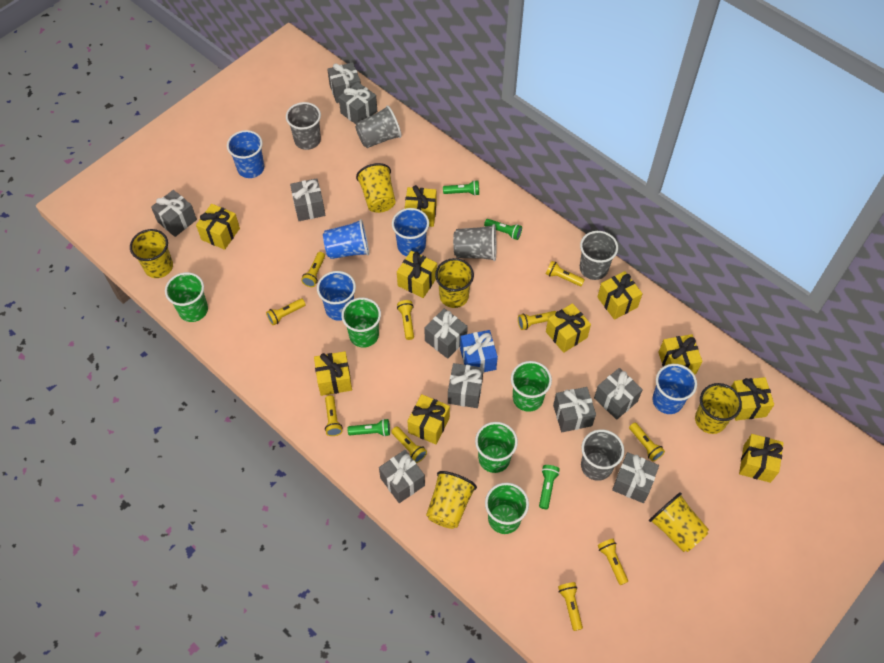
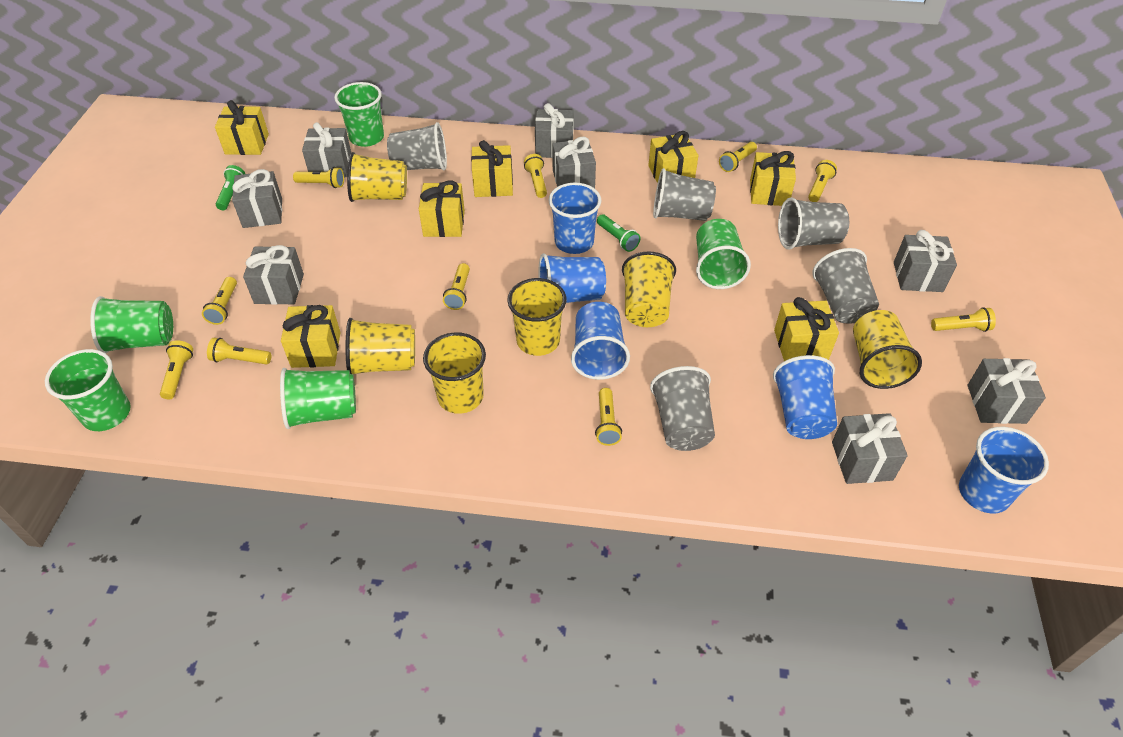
blue gift: 1 -> 0
green flashlight: 4 -> 2
grey gift: 10 -> 8
yellow gift: 10 -> 7

